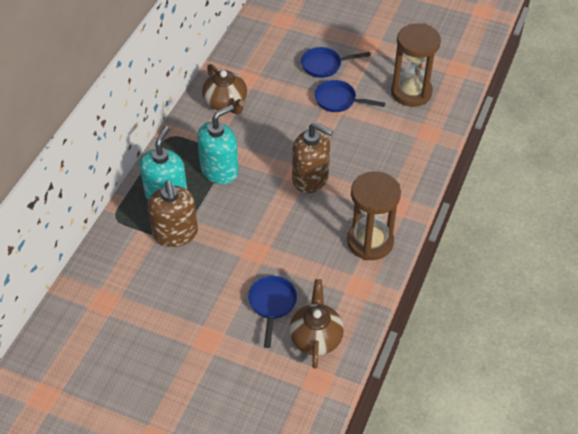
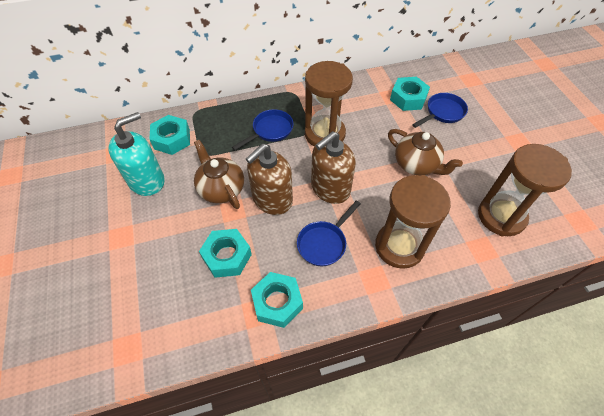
brown hourglass: 2 -> 3
turquoise nut: 0 -> 4
turquoise soap dispenser: 2 -> 1

